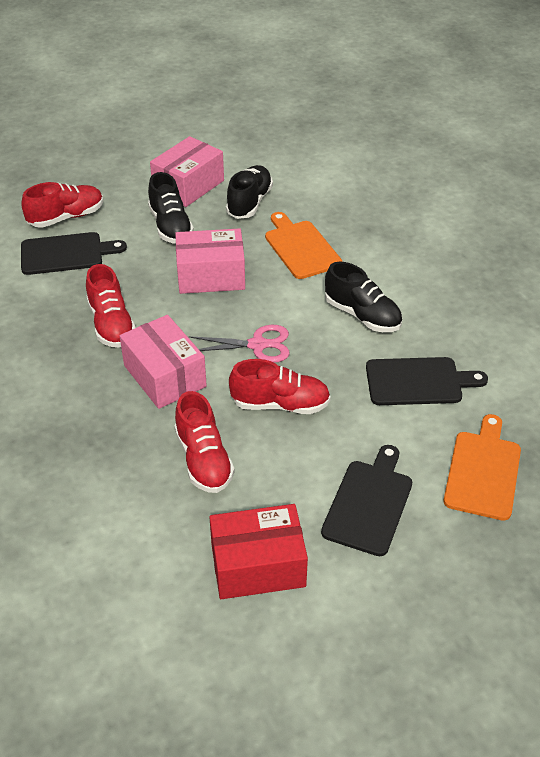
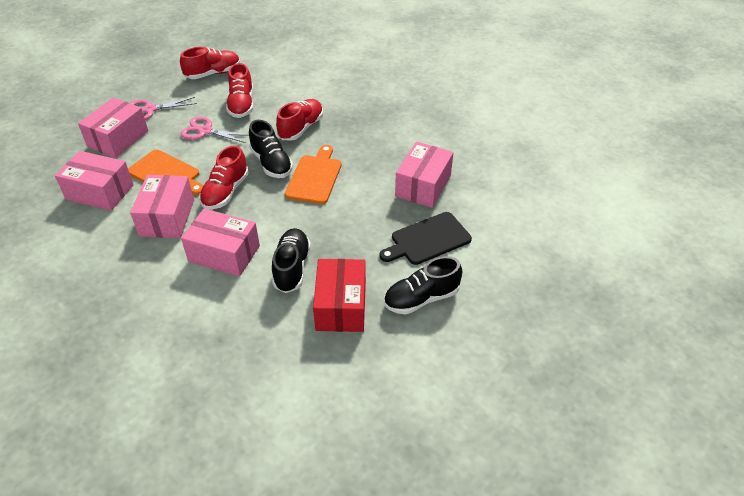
black cutting board: 3 -> 1
pink box: 3 -> 5
pink scissors: 1 -> 2

